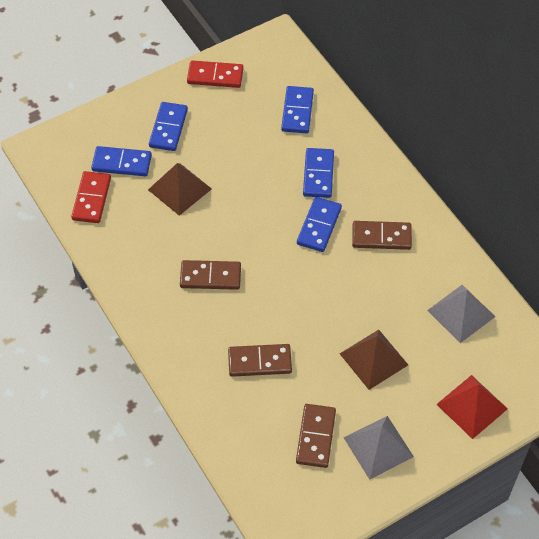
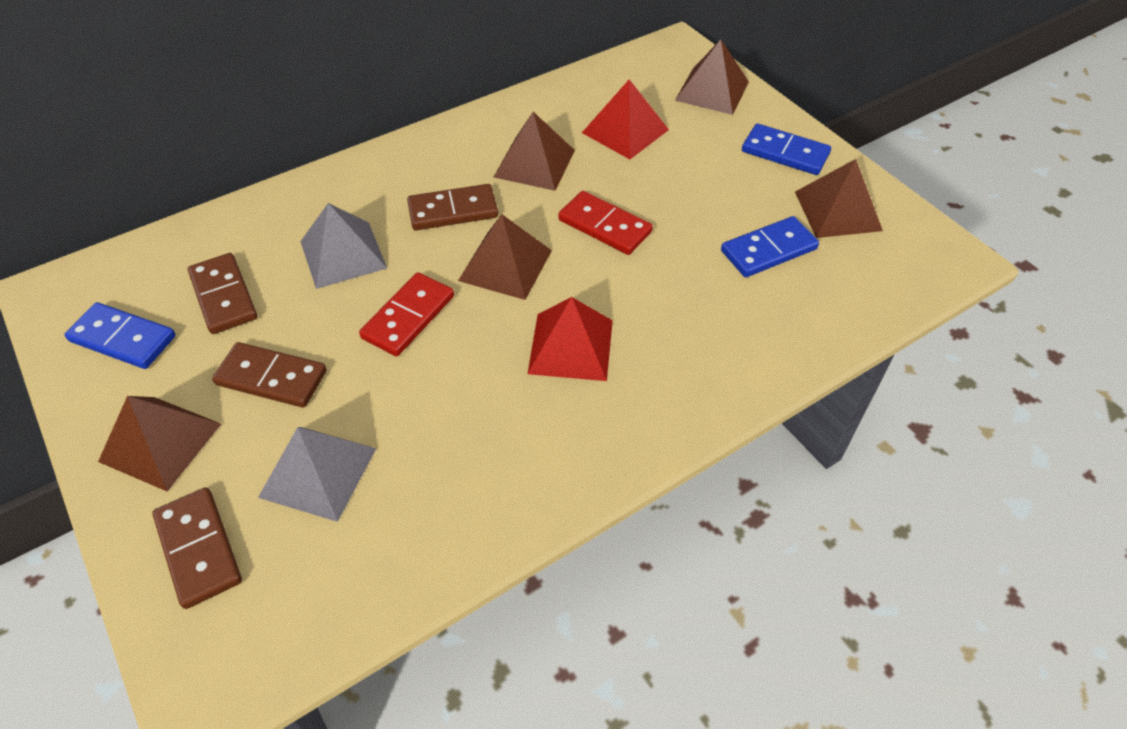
blue domino: 5 -> 3
brown pyramid: 2 -> 5
red pyramid: 1 -> 2

